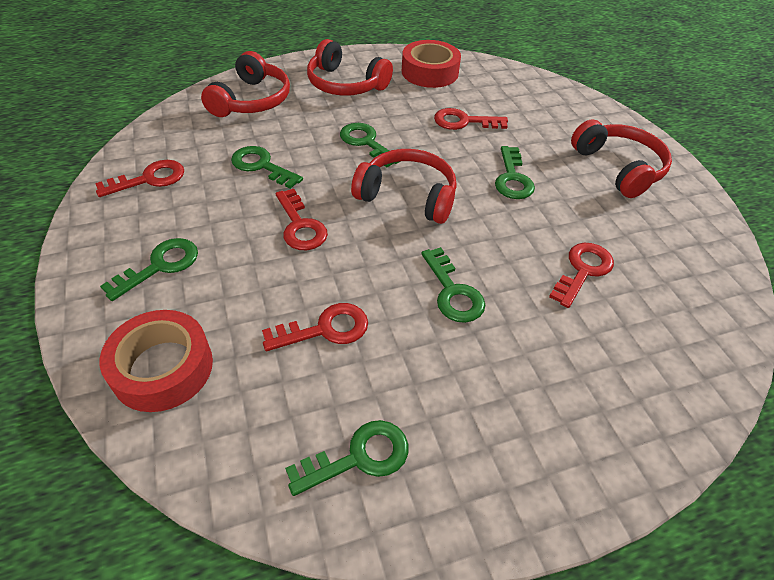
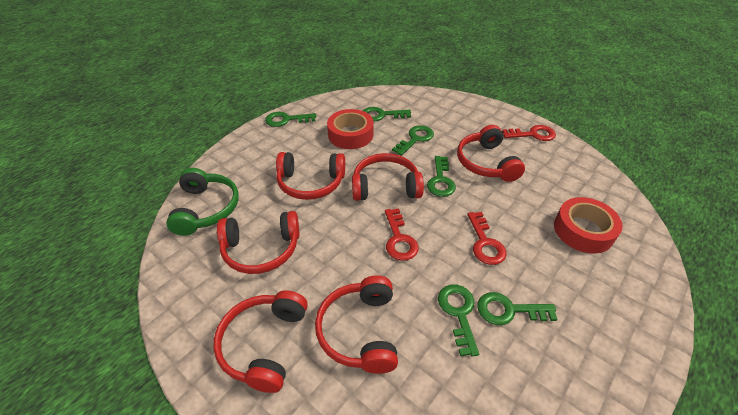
green headphones: 0 -> 1
red headphones: 4 -> 6
red key: 5 -> 3

